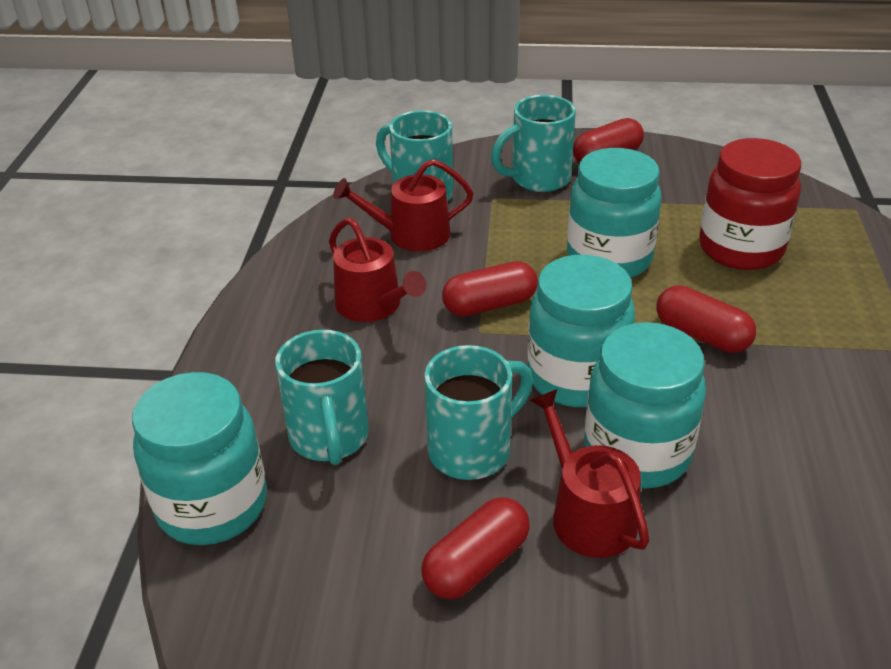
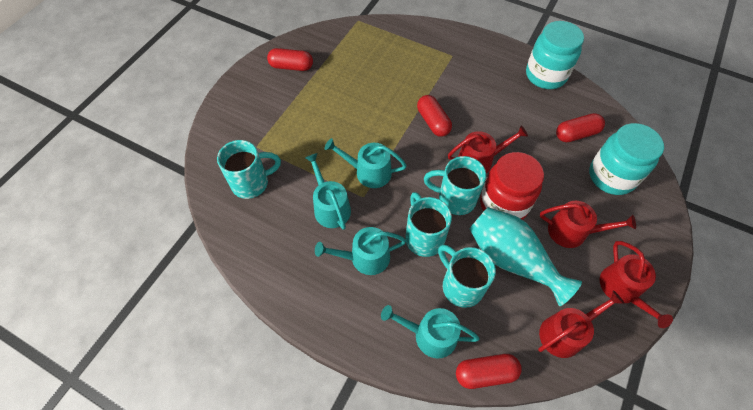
red watering can: 3 -> 4
turquoise jar: 4 -> 2
turquoise vase: 0 -> 1
turquoise watering can: 0 -> 4

